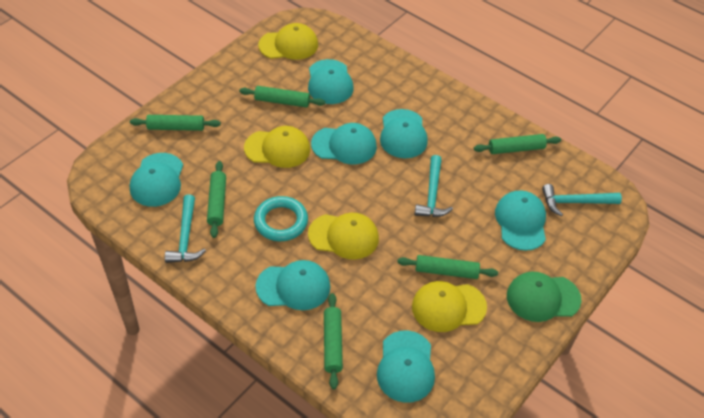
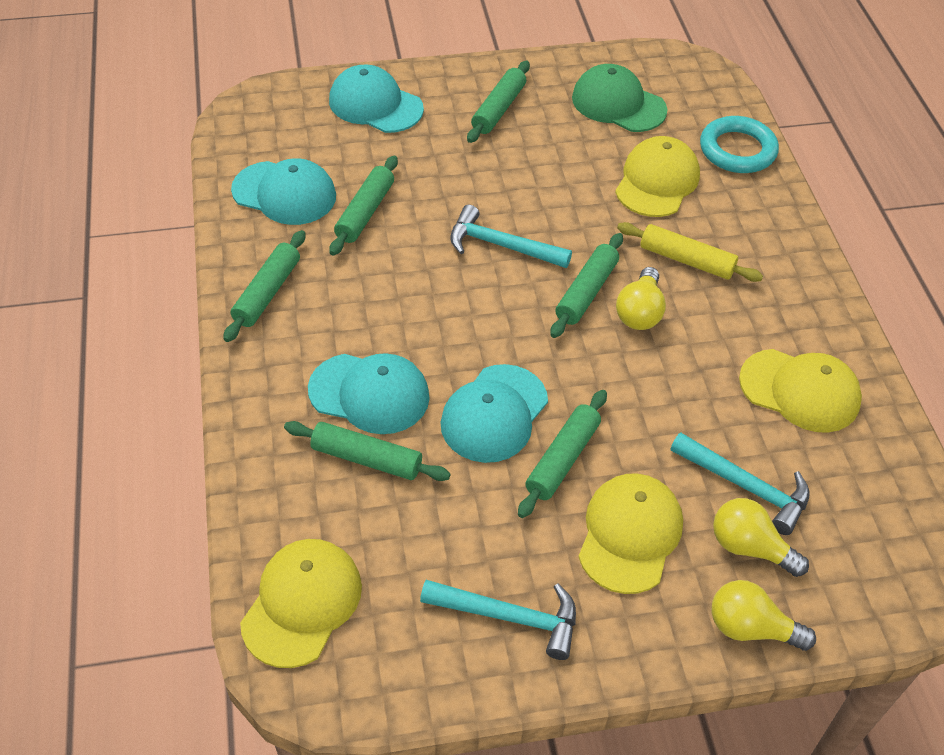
turquoise cap: 7 -> 4
yellow light bulb: 0 -> 3
yellow rolling pin: 0 -> 1

